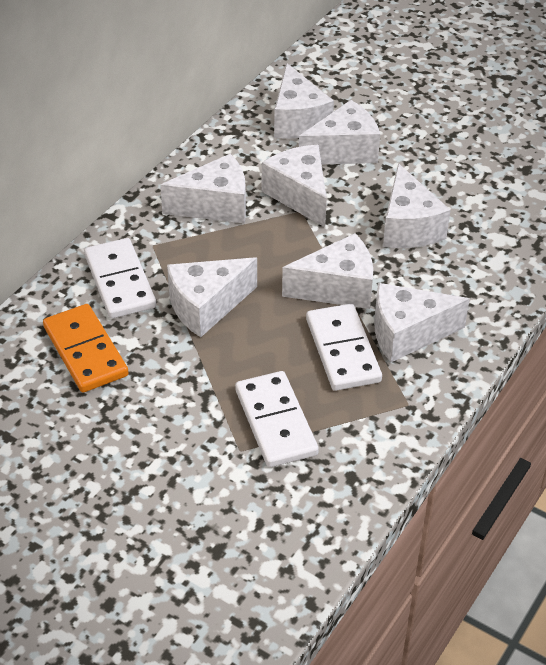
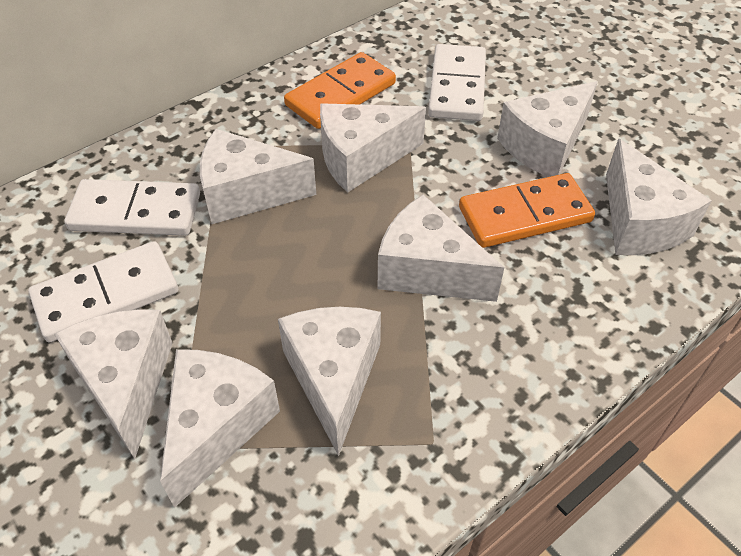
orange domino: 1 -> 2

